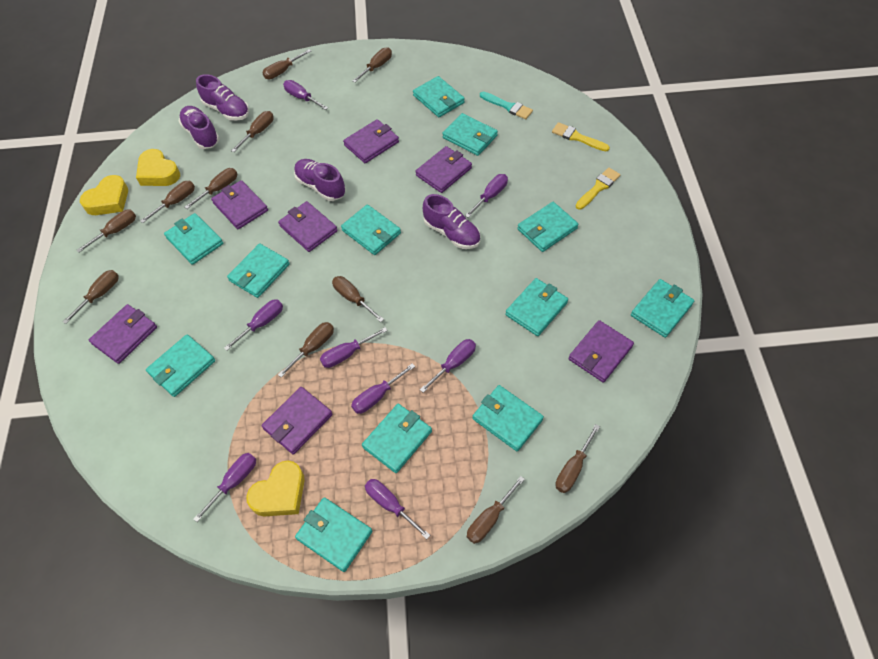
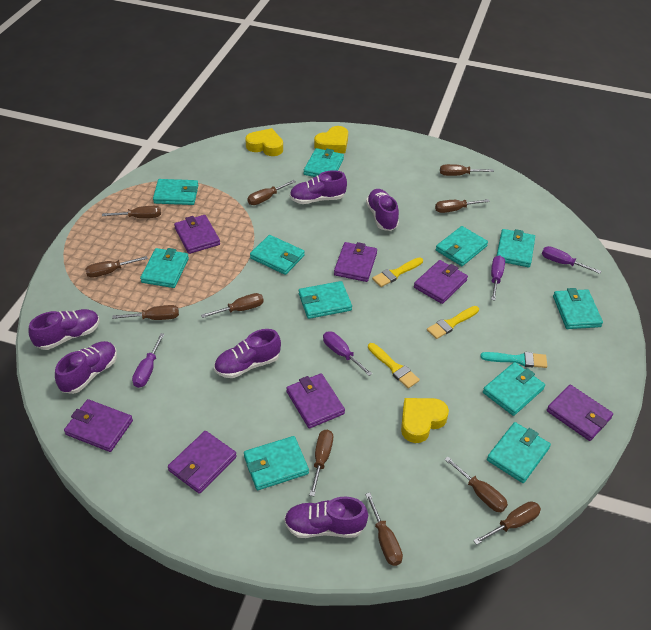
purple screwdriver: 8 -> 4
purple shoe: 4 -> 6
turquoise wallet: 12 -> 11
yellow brush: 2 -> 3

